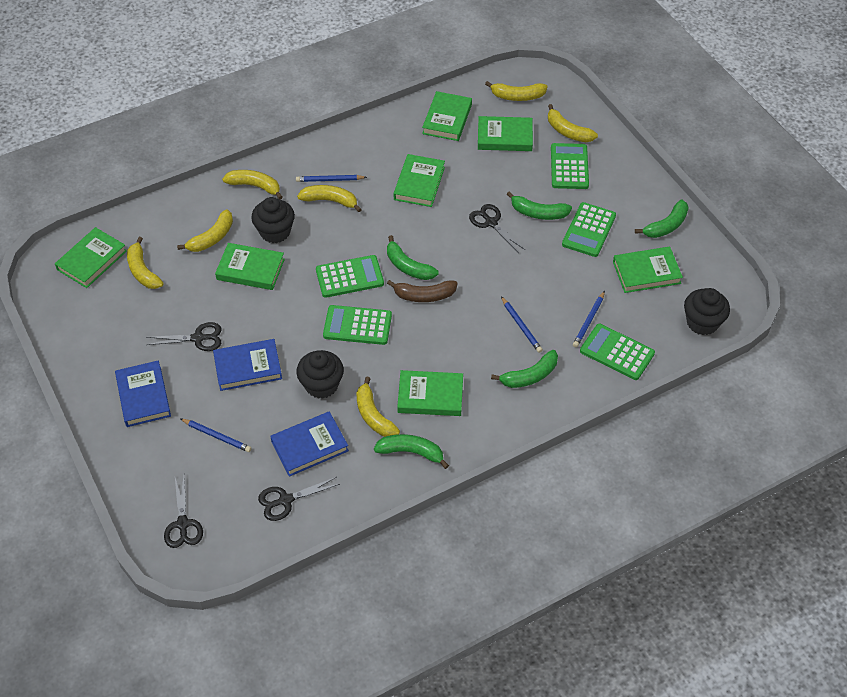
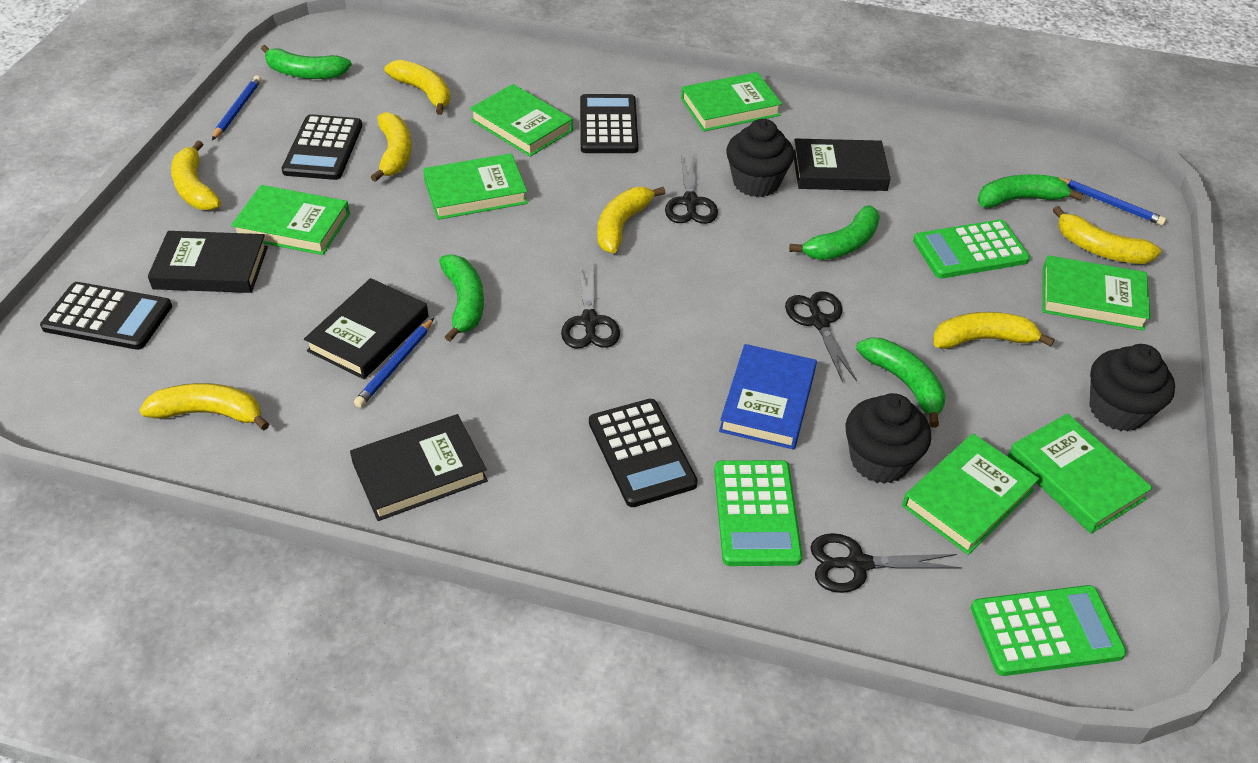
black book: 0 -> 4
black calculator: 0 -> 4
blue book: 3 -> 1
blue pencil: 4 -> 3
brown banana: 1 -> 0
green calculator: 5 -> 3

